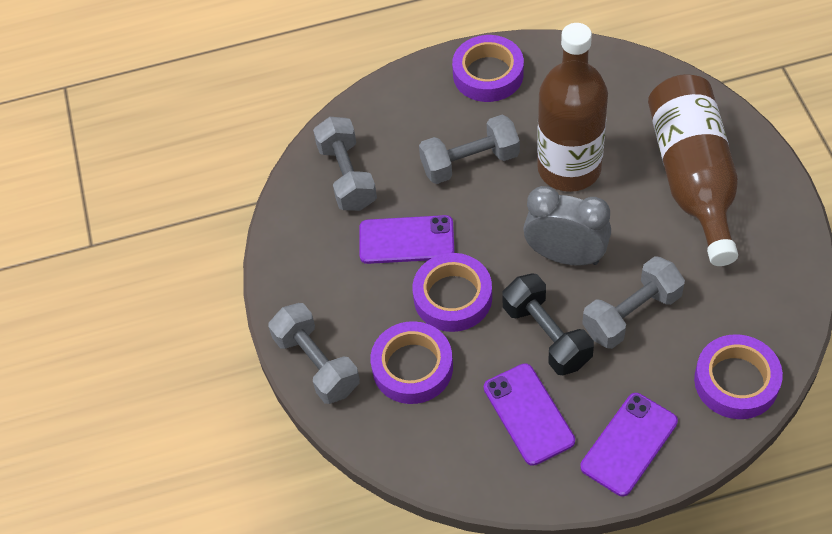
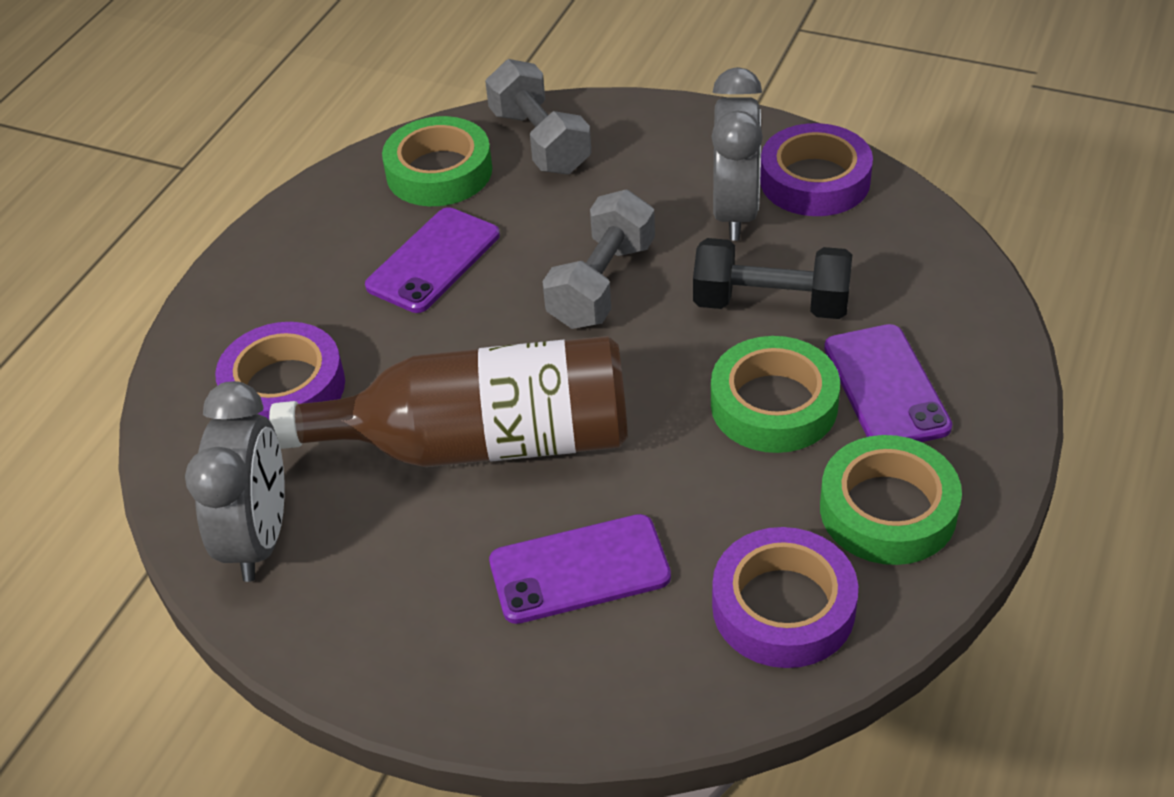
brown bottle: 2 -> 1
green tape: 0 -> 3
grey clock: 1 -> 2
grey dumbbell: 4 -> 2
purple tape: 4 -> 3

